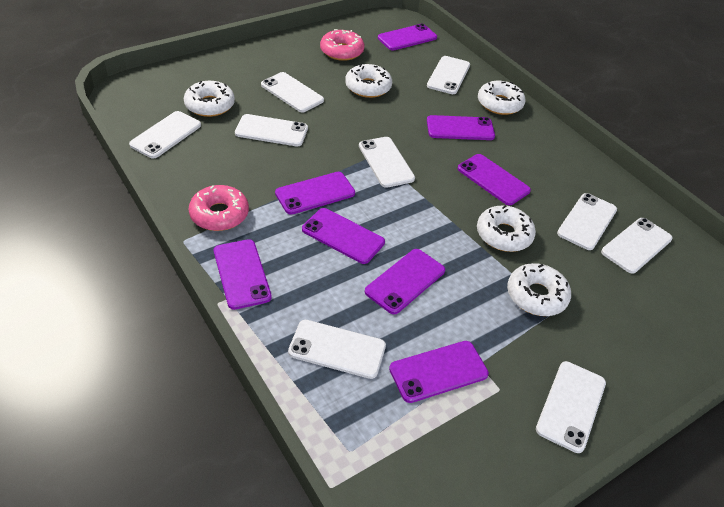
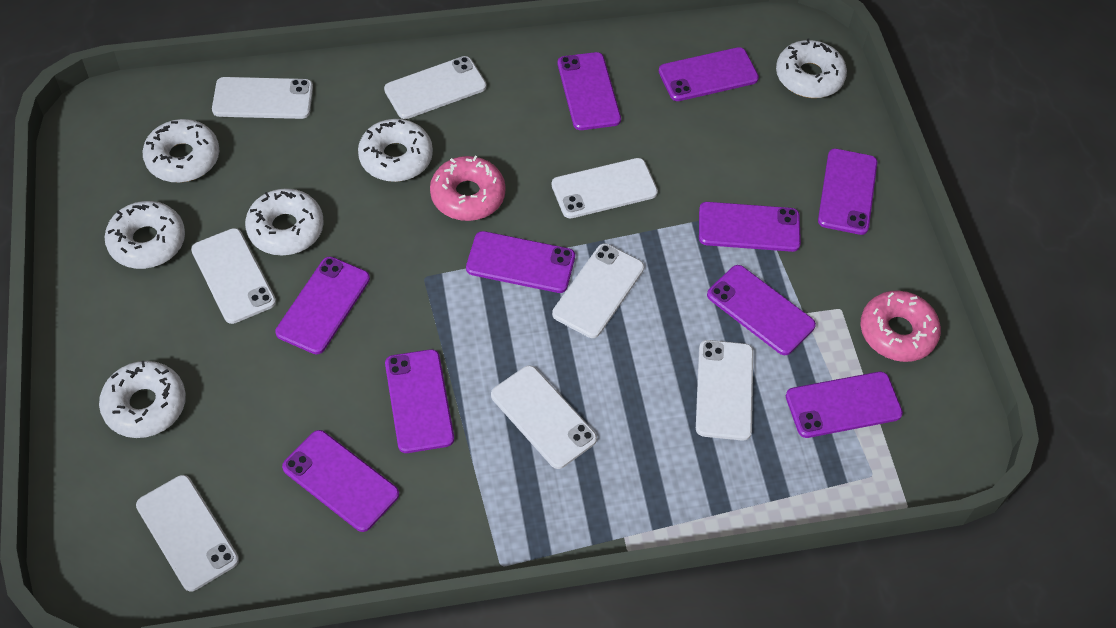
purple phone: 8 -> 10
white donut: 5 -> 6
white phone: 9 -> 8

